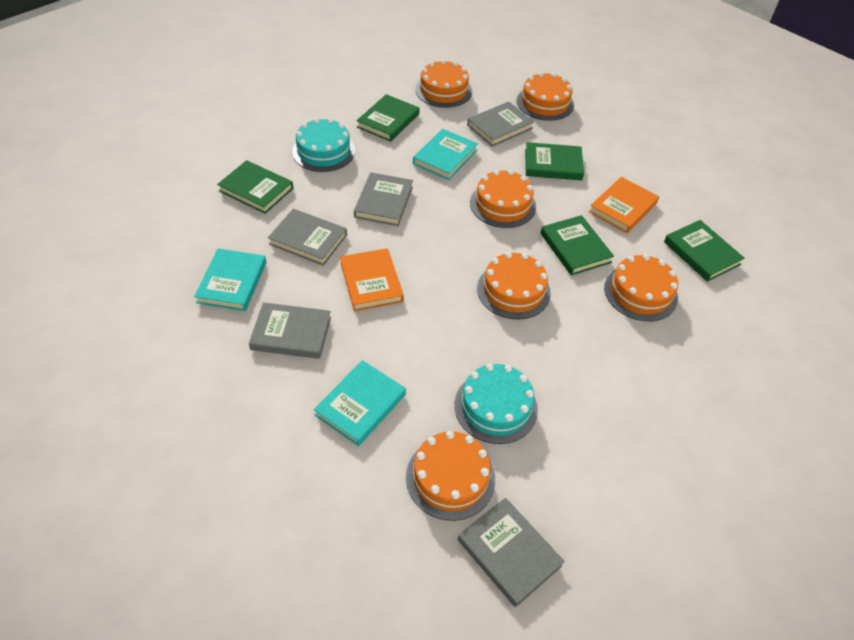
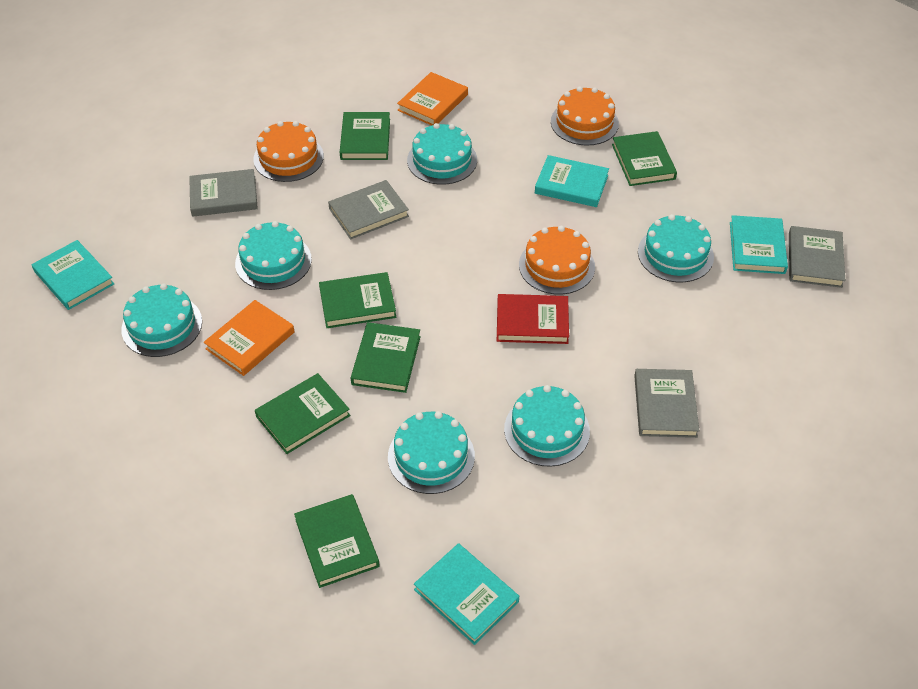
green book: 5 -> 6
grey book: 5 -> 4
orange cake: 6 -> 3
red book: 0 -> 1
turquoise book: 3 -> 4
turquoise cake: 2 -> 6

